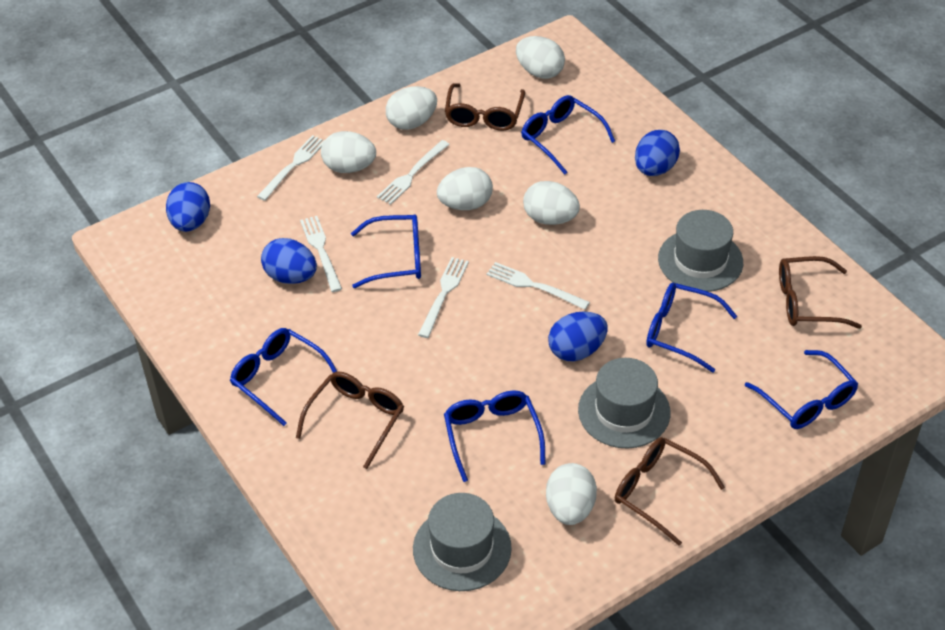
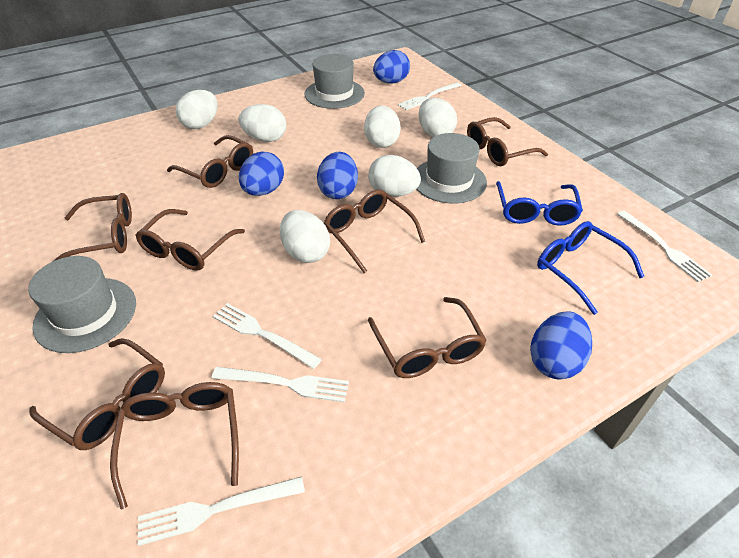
blue glasses: 6 -> 2
brown glasses: 4 -> 8

